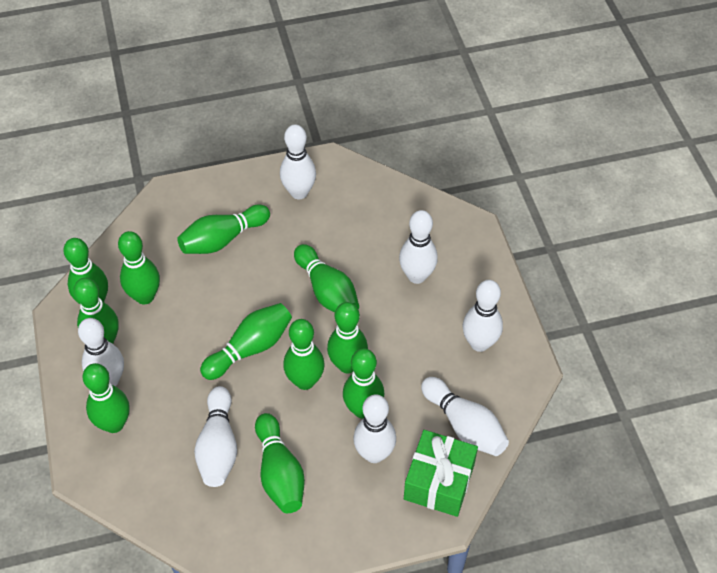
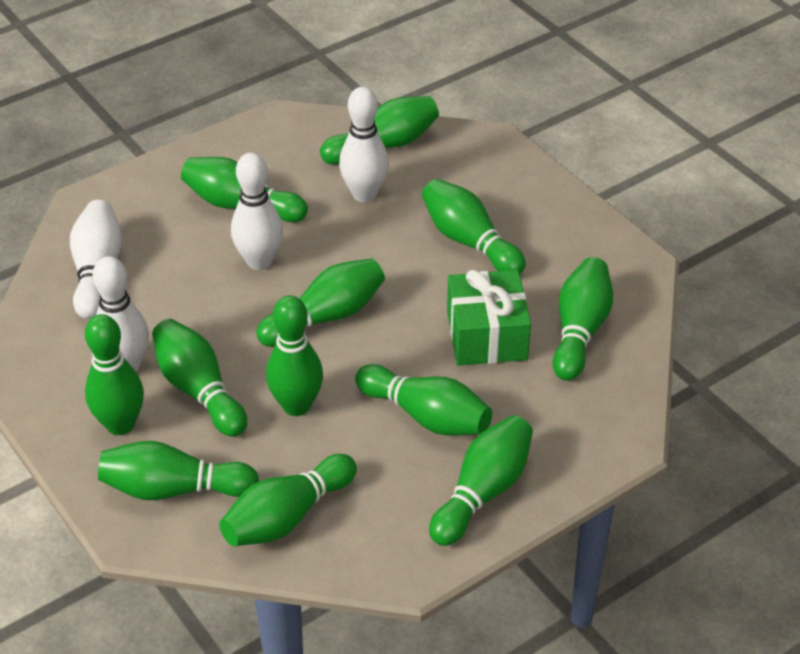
green bowling pin: 11 -> 12
white bowling pin: 7 -> 4

